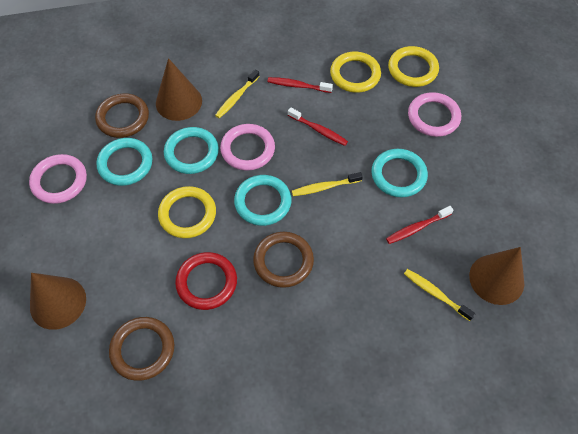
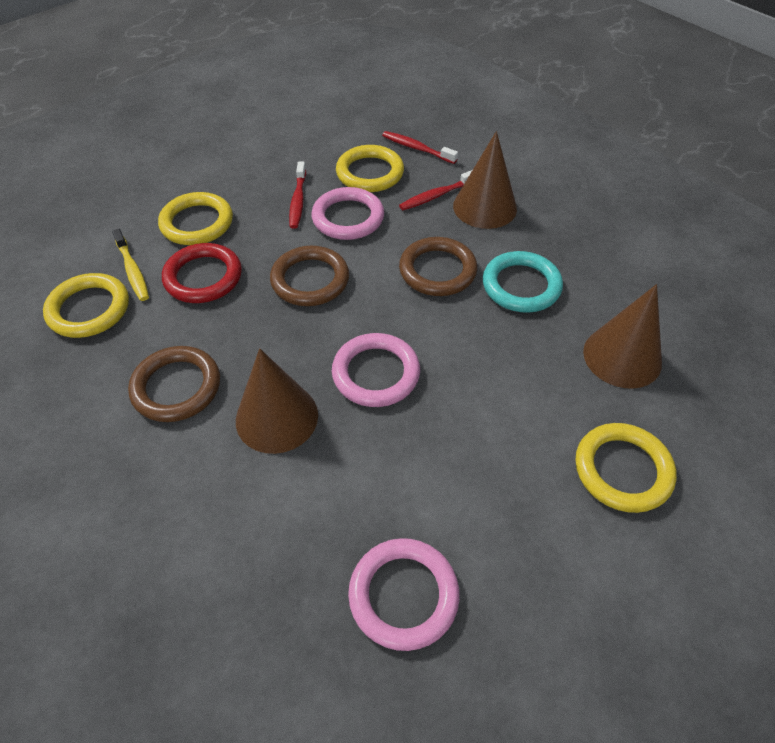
turquoise ring: 4 -> 1
yellow ring: 3 -> 4
yellow toothbrush: 3 -> 1

